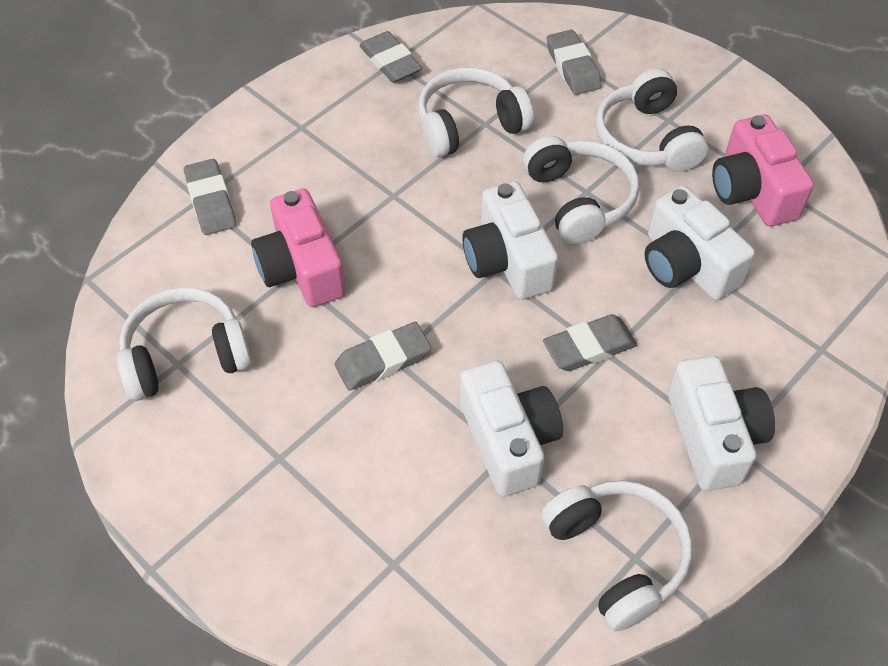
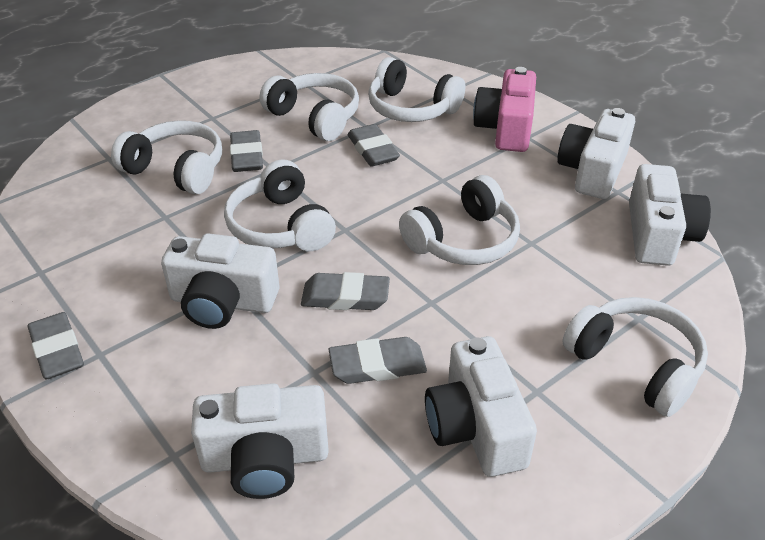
pink camera: 2 -> 1
white camera: 4 -> 5
white headphones: 5 -> 6

